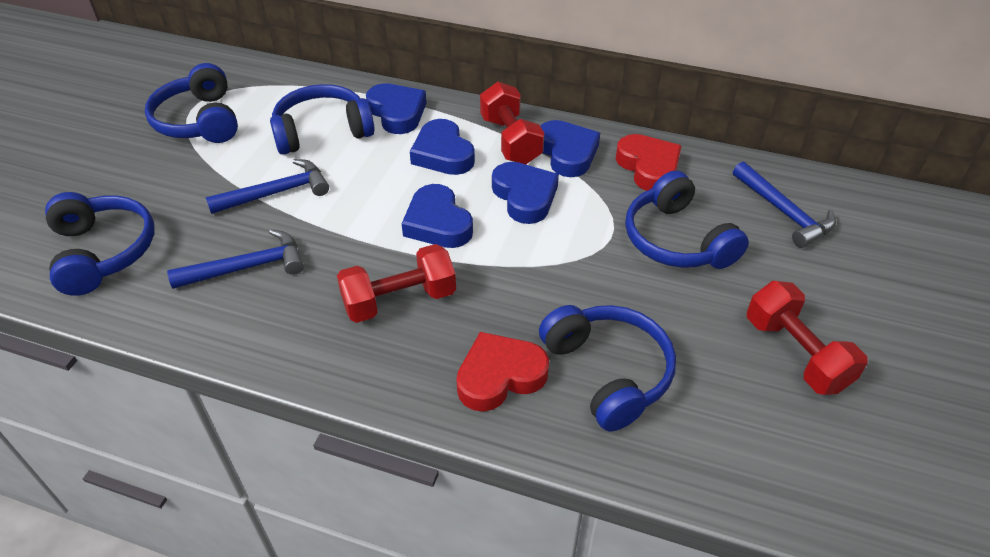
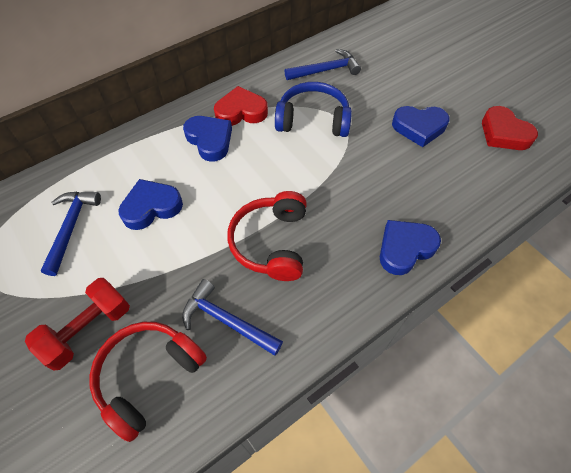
blue headphones: 5 -> 1
blue heart: 5 -> 4
red dumbbell: 3 -> 1
red headphones: 0 -> 2

